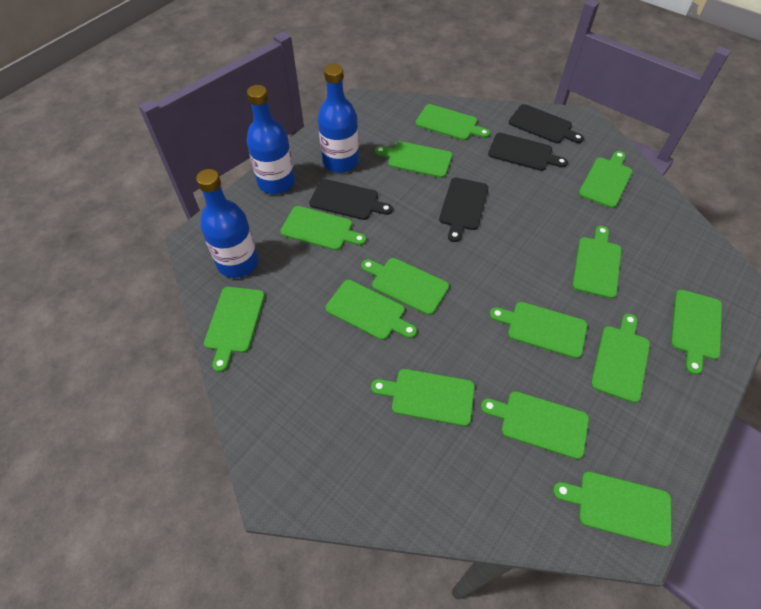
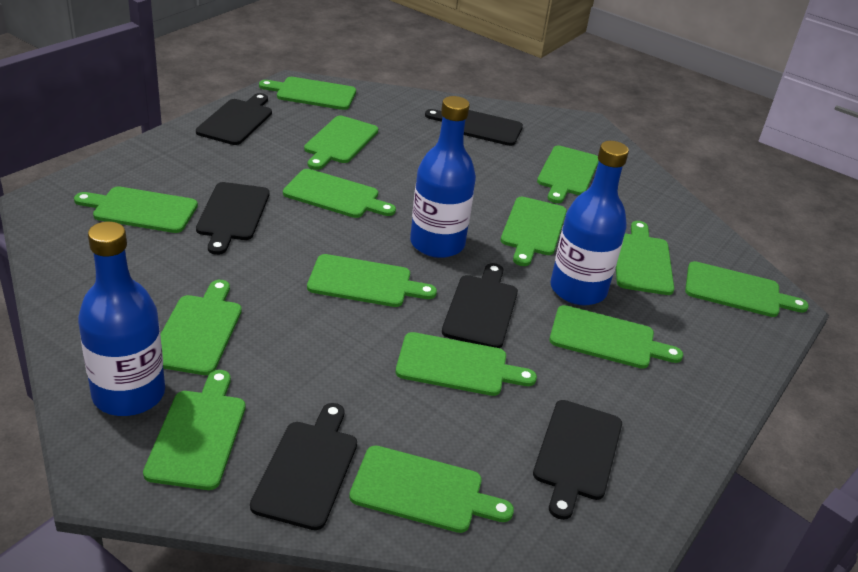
black cutting board: 4 -> 6

